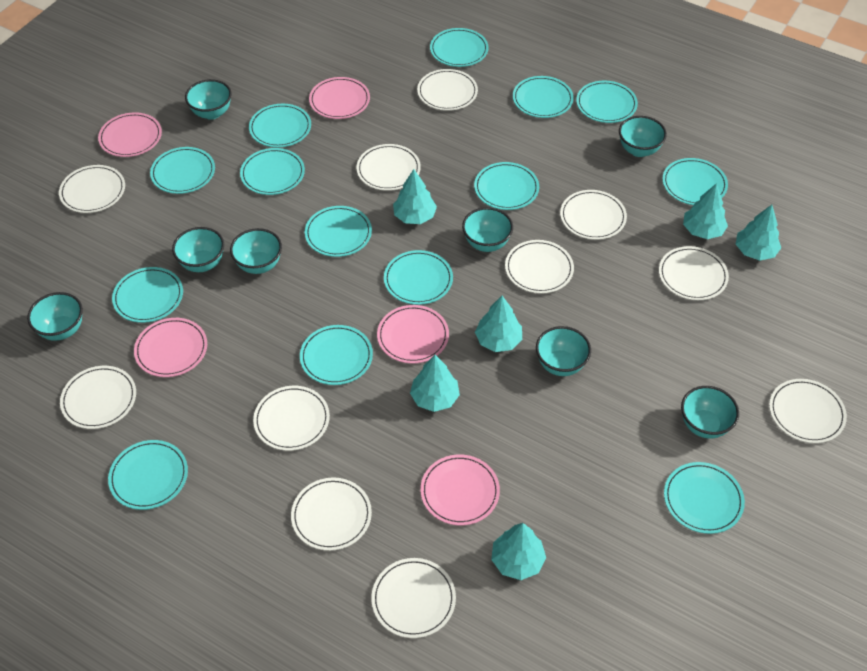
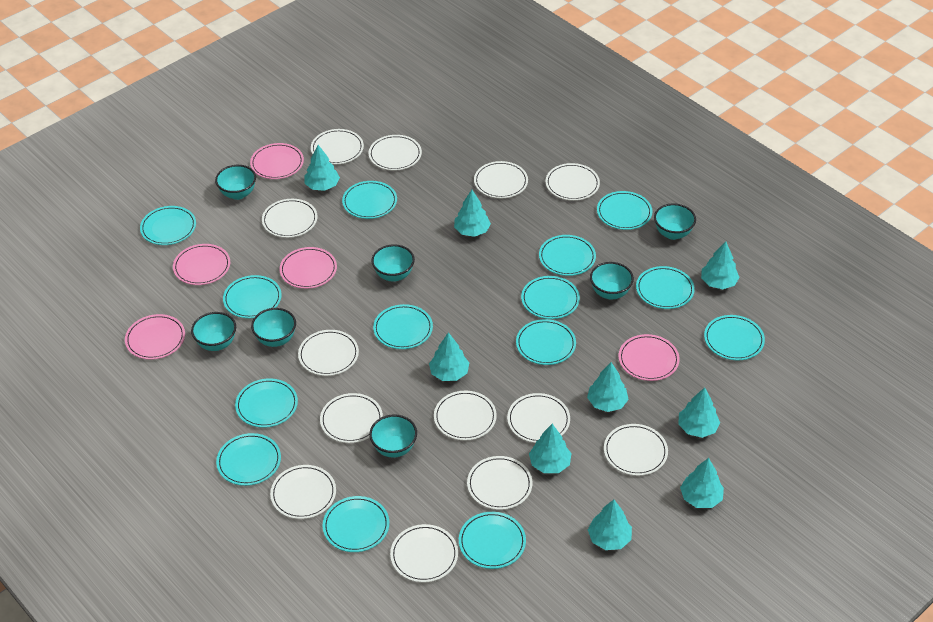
turquoise bowl: 8 -> 7
turquoise tree: 6 -> 9
white plate: 11 -> 13

